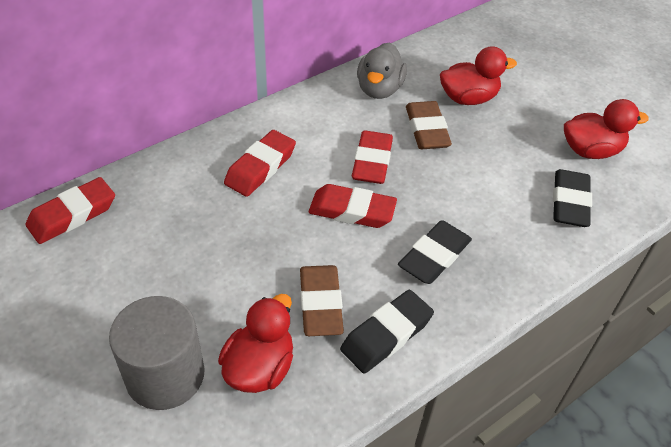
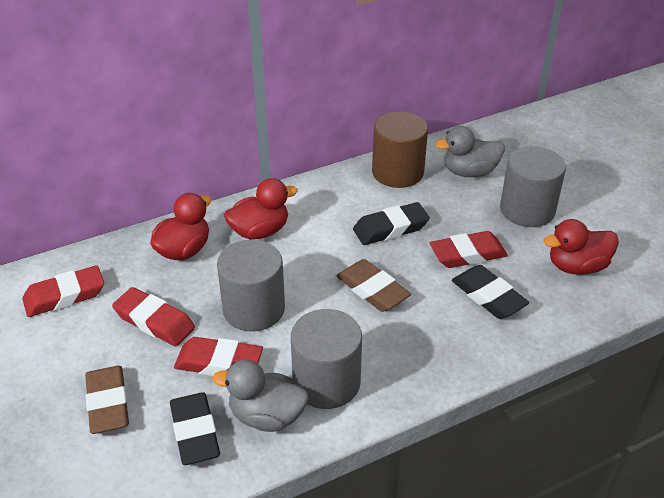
brown cylinder: 0 -> 1
grey cylinder: 1 -> 3
grey duck: 1 -> 2

